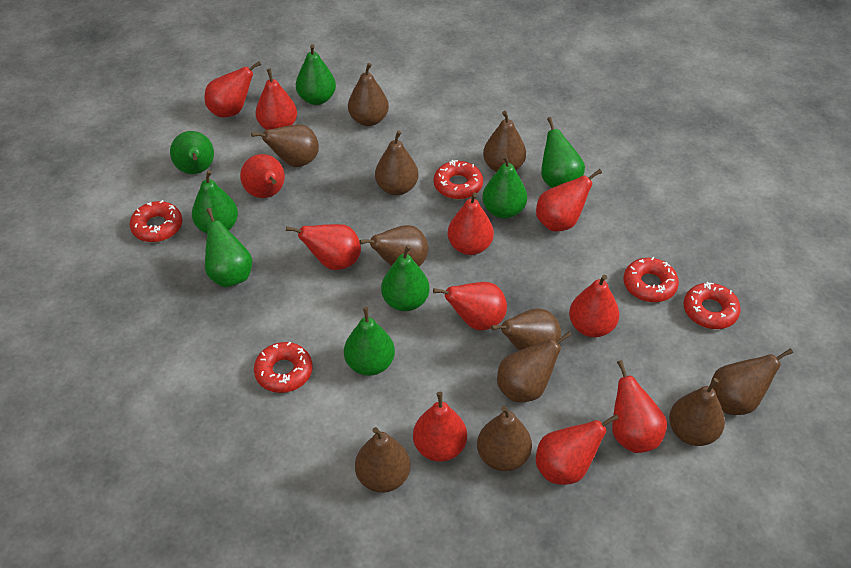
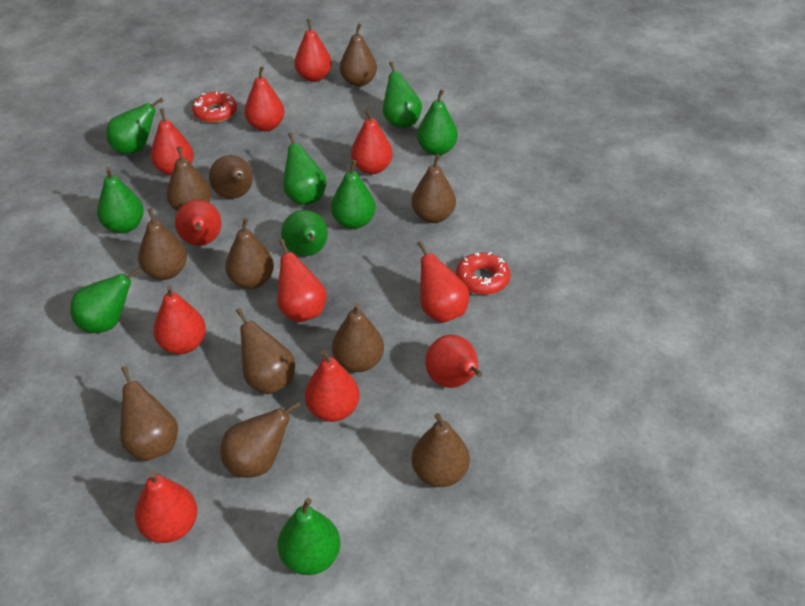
green pear: 8 -> 9
red donut: 5 -> 2

